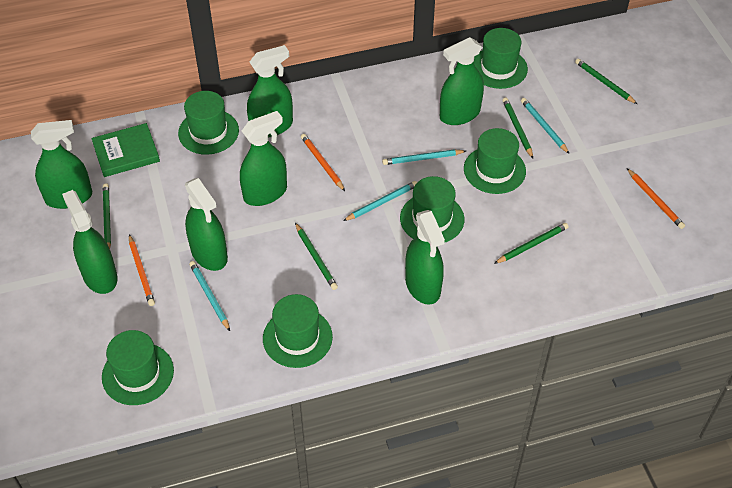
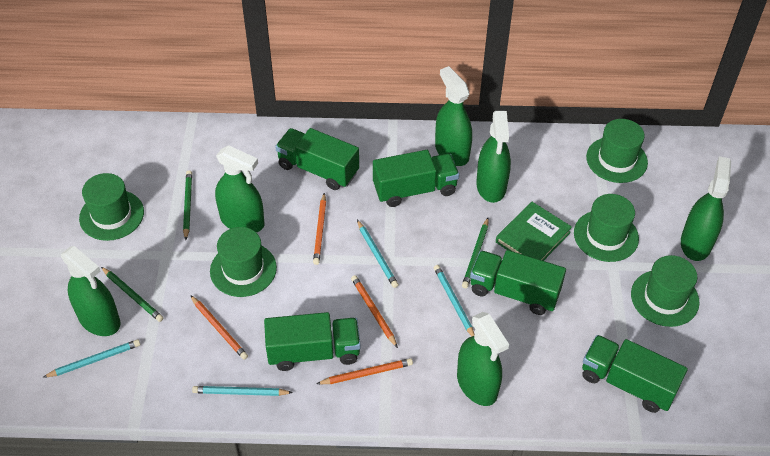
green hat: 6 -> 5
green pencil: 5 -> 3
green spray bottle: 7 -> 6
green truck: 0 -> 5
orange pencil: 3 -> 4

